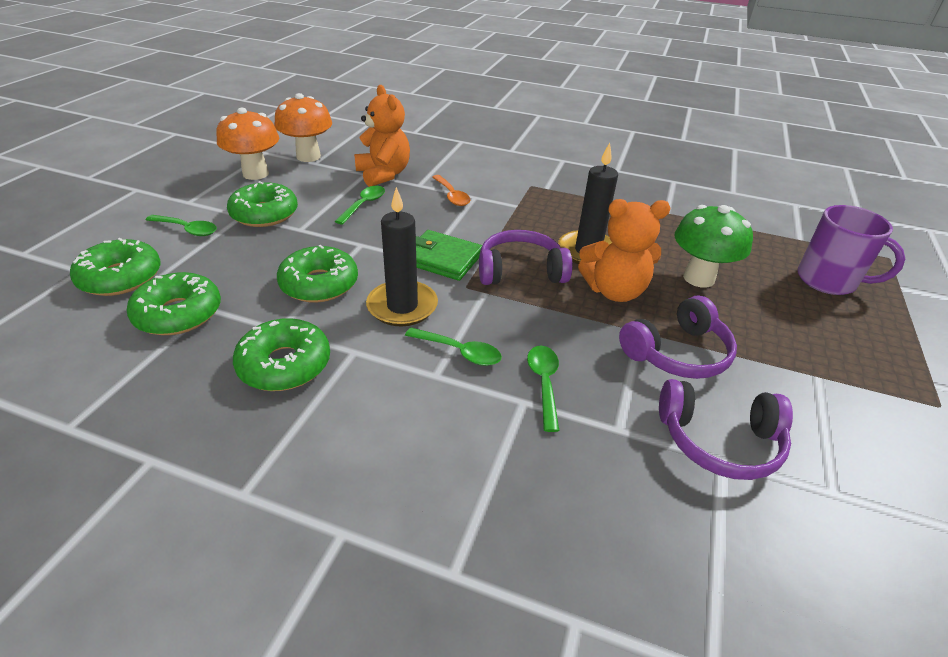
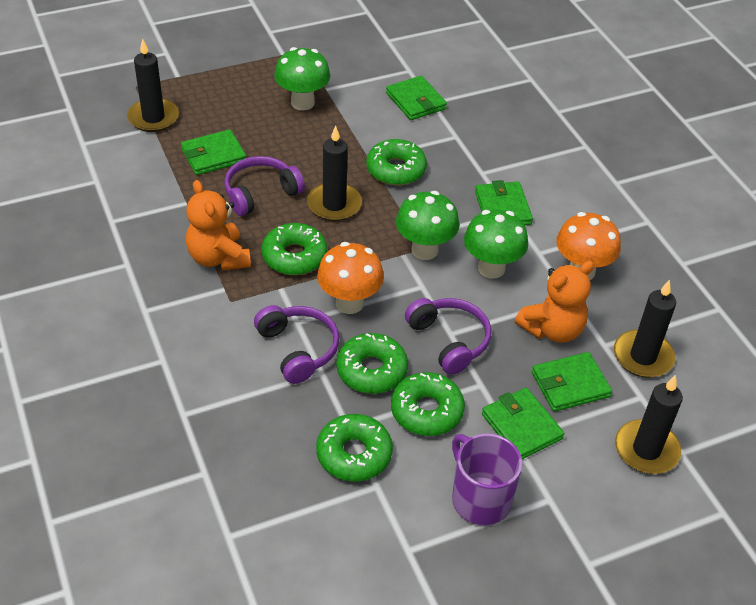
black candle: 2 -> 4
green mushroom: 1 -> 3
green spoon: 4 -> 0
green wallet: 1 -> 5
orange spoon: 1 -> 0

